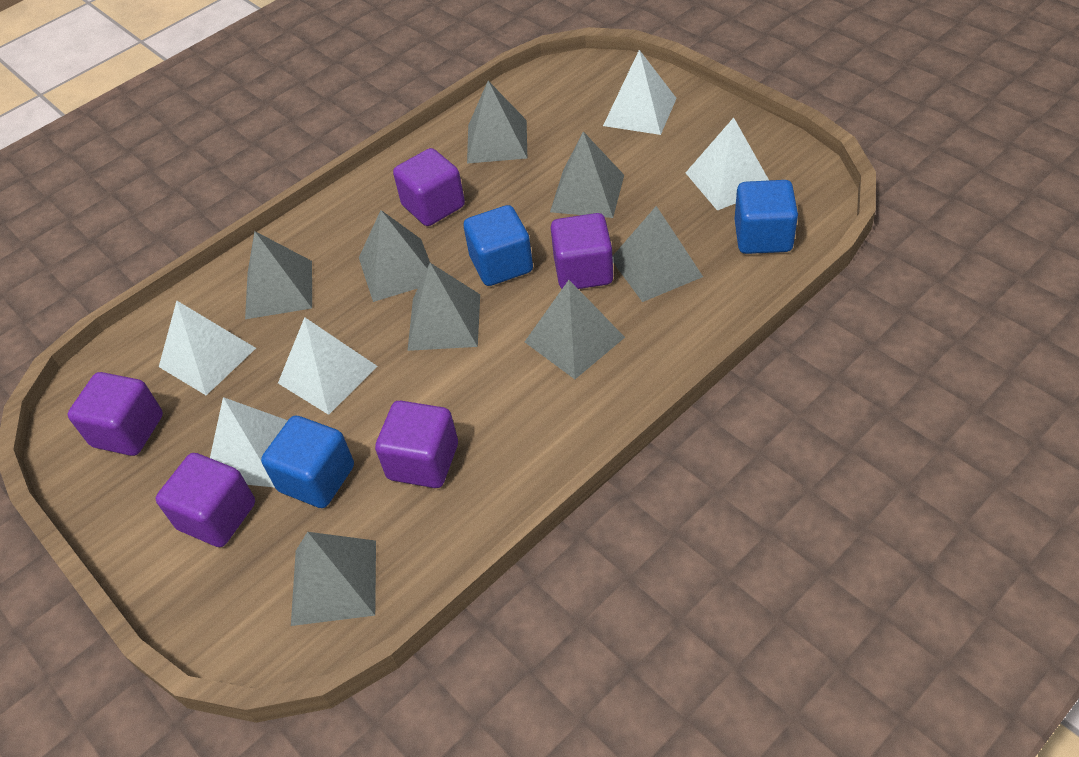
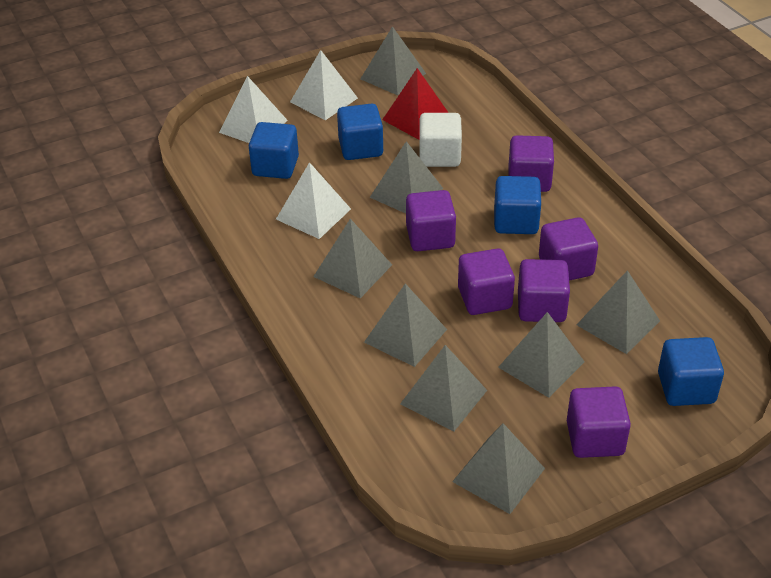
blue cube: 3 -> 4
purple cube: 5 -> 6
red pyramid: 0 -> 1
white cube: 0 -> 1
white pyramid: 5 -> 3

